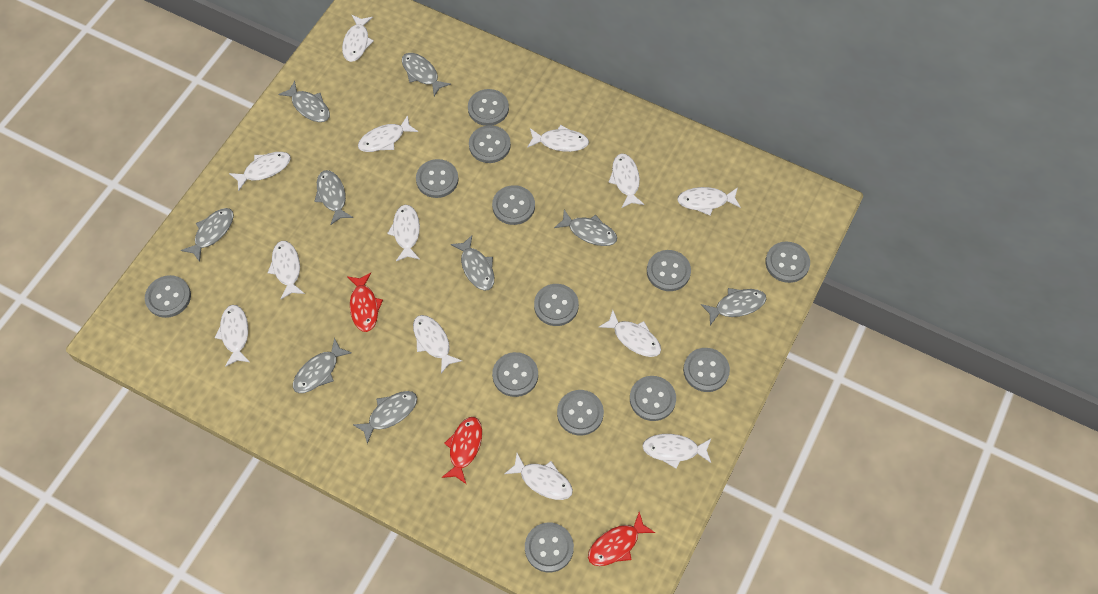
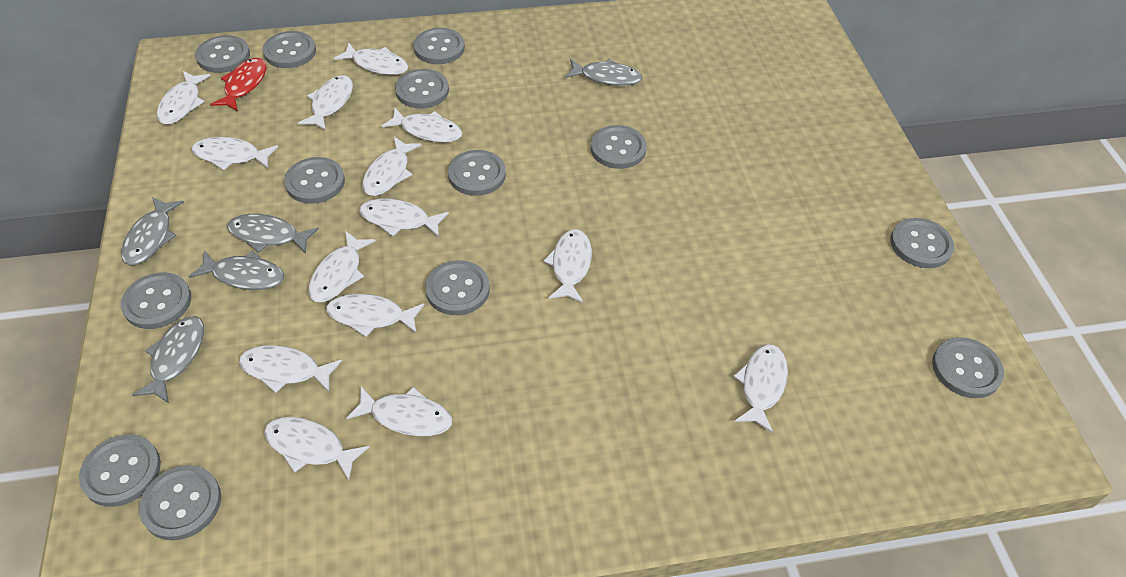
grey fish: 9 -> 5
red fish: 3 -> 1
white fish: 13 -> 14

